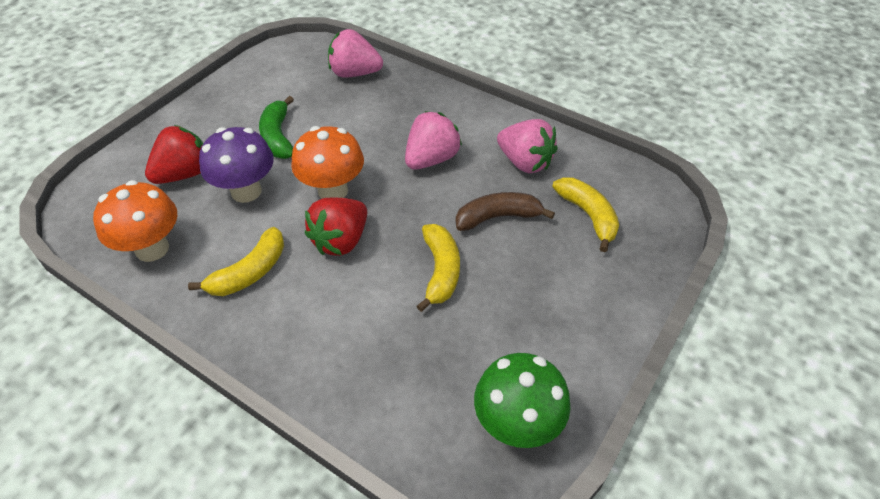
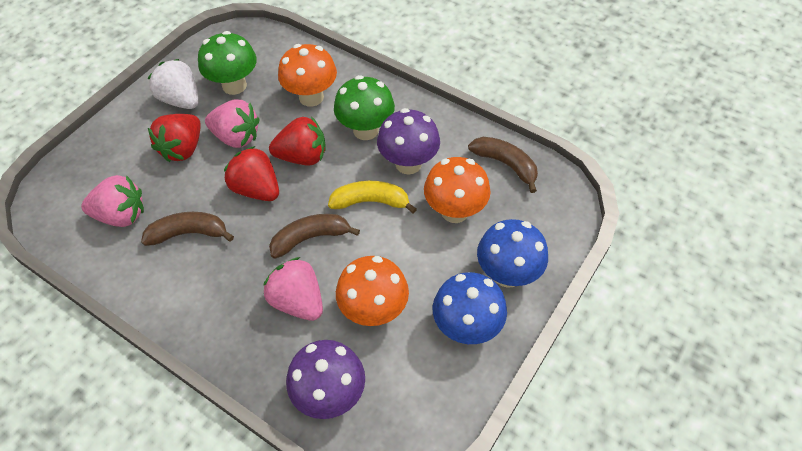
blue mushroom: 0 -> 2
brown banana: 1 -> 3
green banana: 1 -> 0
green mushroom: 1 -> 2
orange mushroom: 2 -> 3
purple mushroom: 1 -> 2
red strawberry: 2 -> 3
white strawberry: 0 -> 1
yellow banana: 3 -> 1

